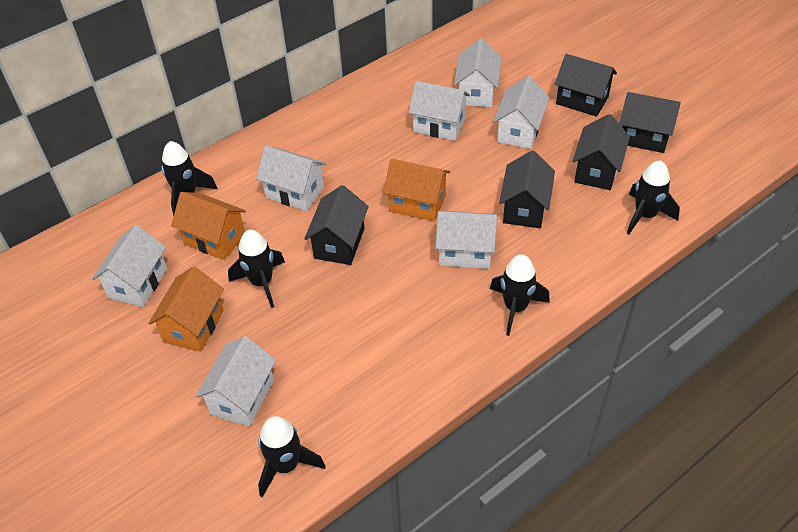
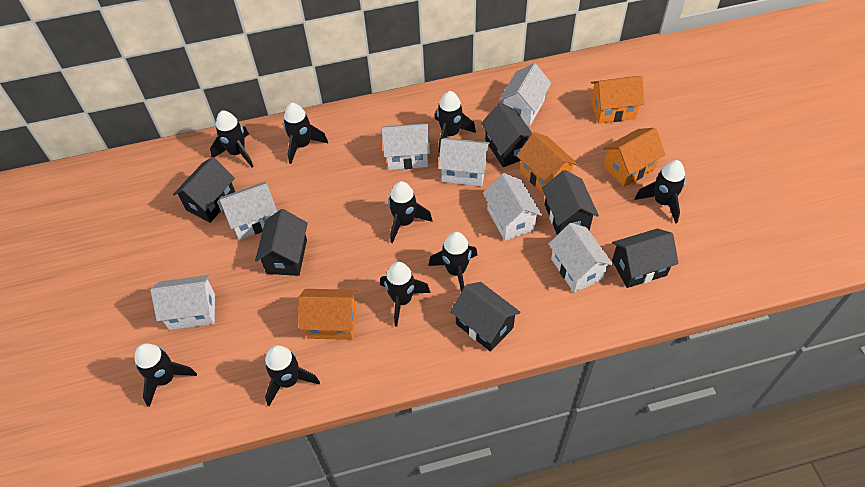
black house: 5 -> 6
black rocket: 5 -> 9
orange house: 3 -> 4

